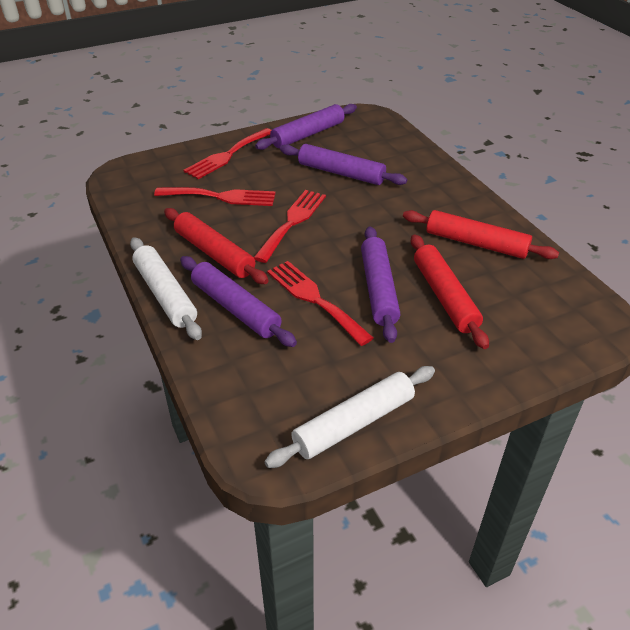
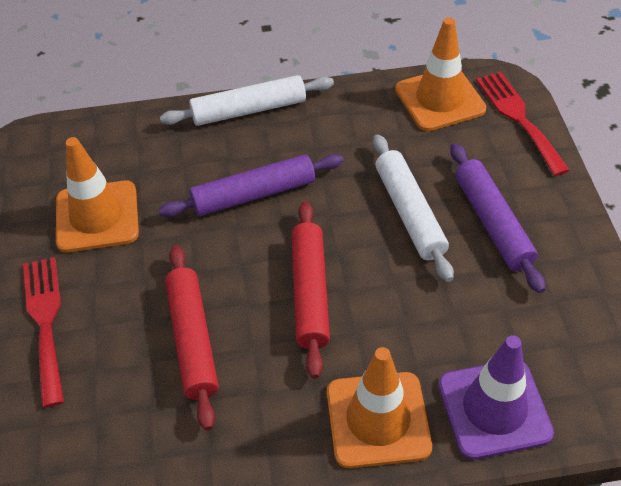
orange traffic cone: 0 -> 3
purple rolling pin: 4 -> 2
purple traffic cone: 0 -> 1
red fork: 4 -> 2
red rolling pin: 3 -> 2

